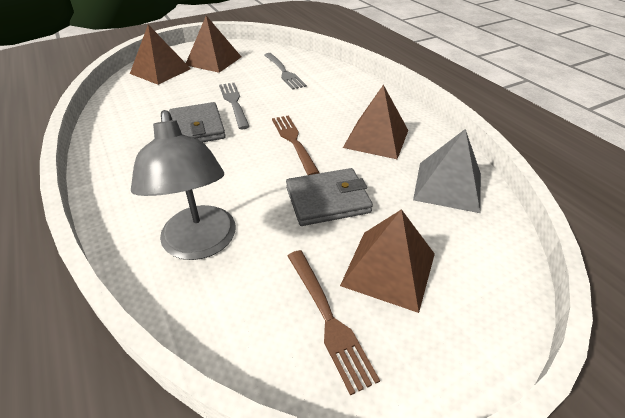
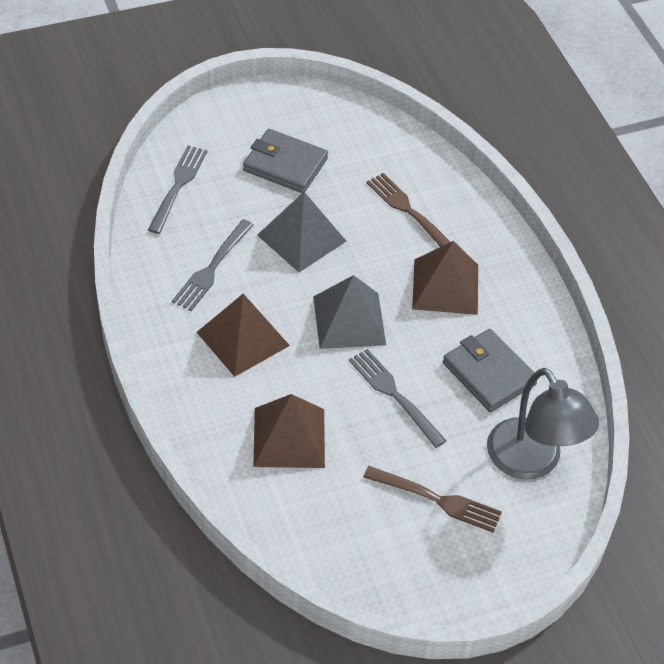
brown pyramid: 4 -> 3
grey fork: 2 -> 3
grey pyramid: 1 -> 2

